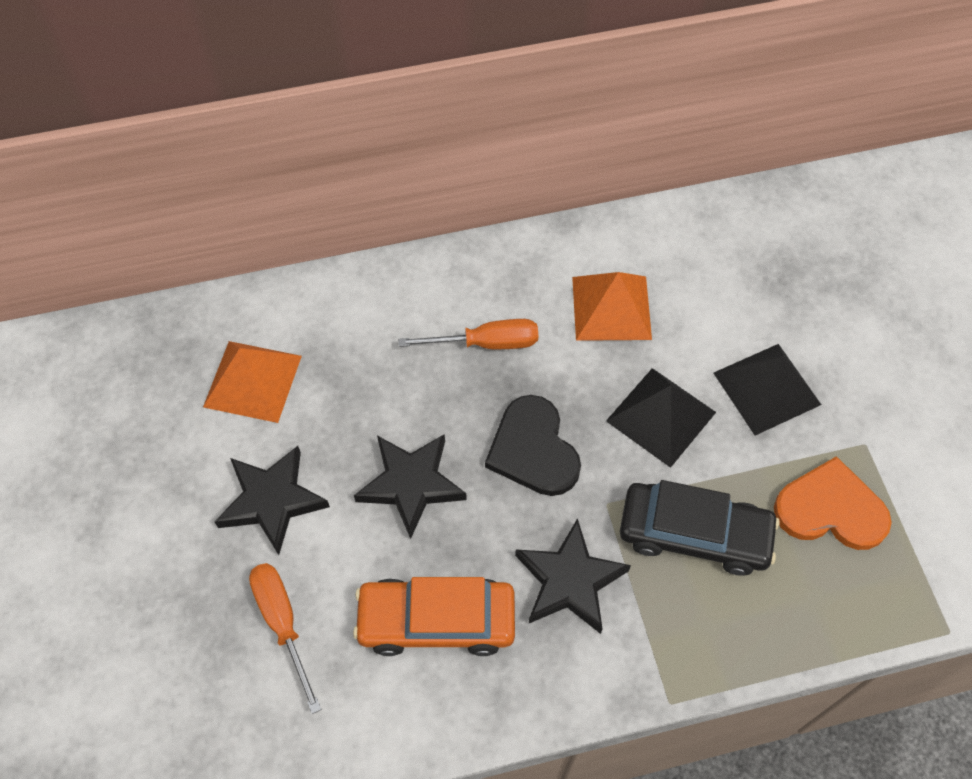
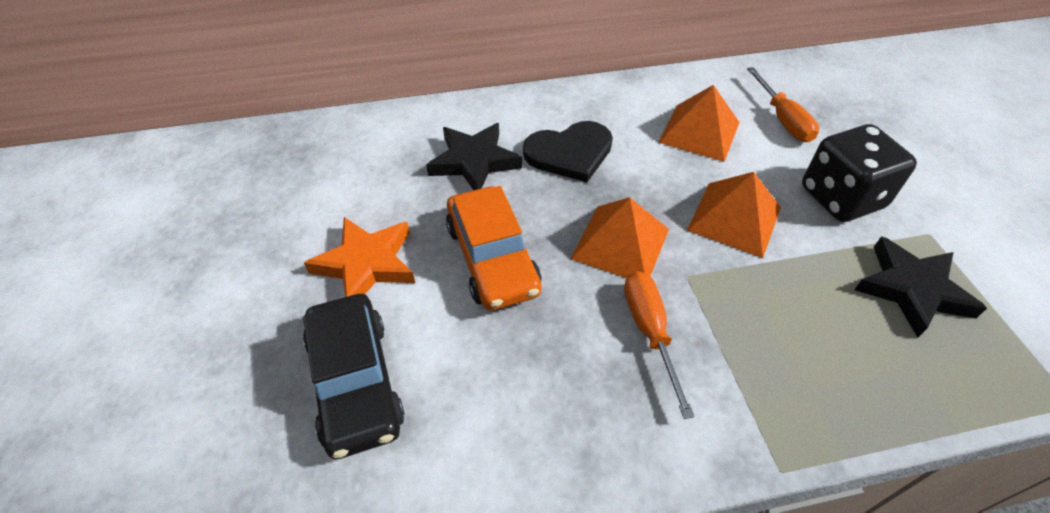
black dice: 0 -> 1
black pyramid: 2 -> 0
black star: 3 -> 2
orange heart: 1 -> 0
orange pyramid: 2 -> 3
orange star: 0 -> 1

